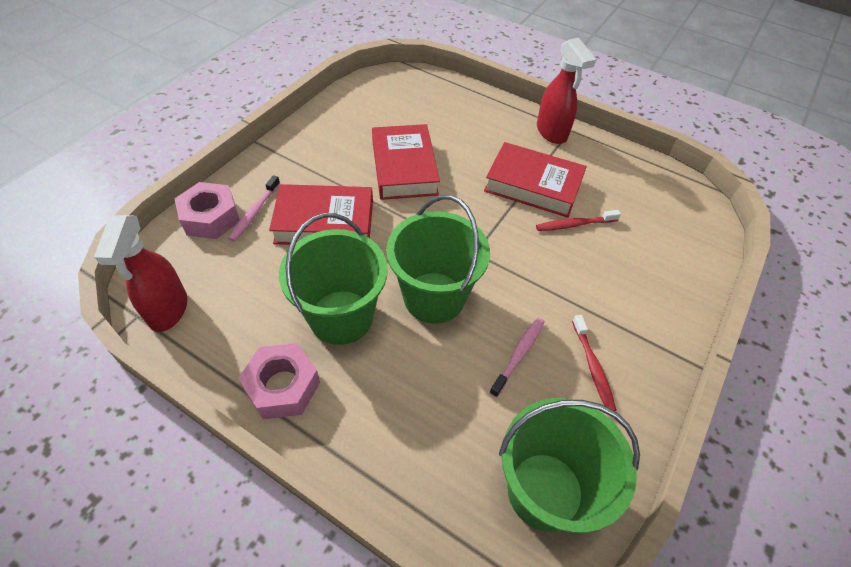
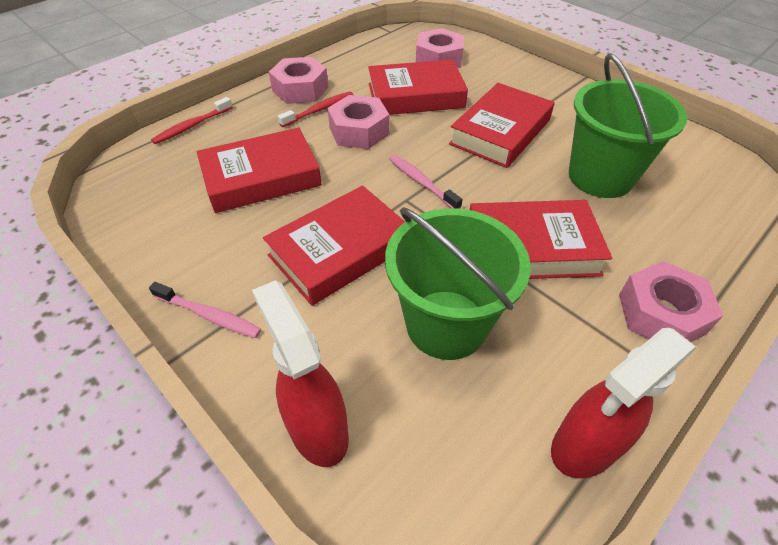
green bucket: 3 -> 2
pink nut: 2 -> 4
red book: 3 -> 5

